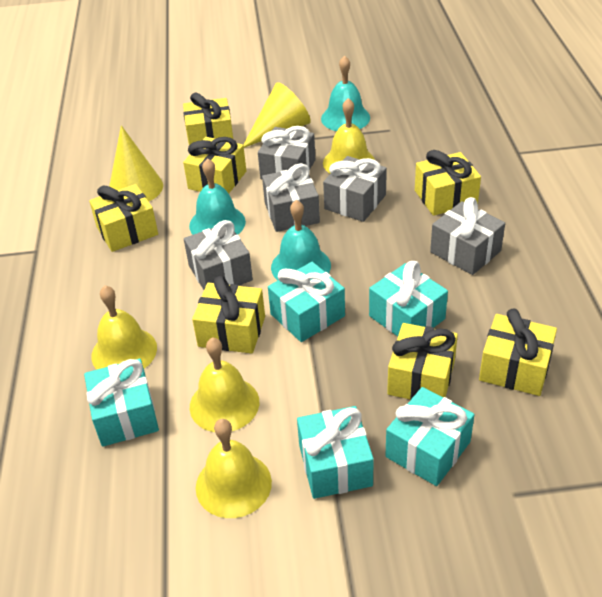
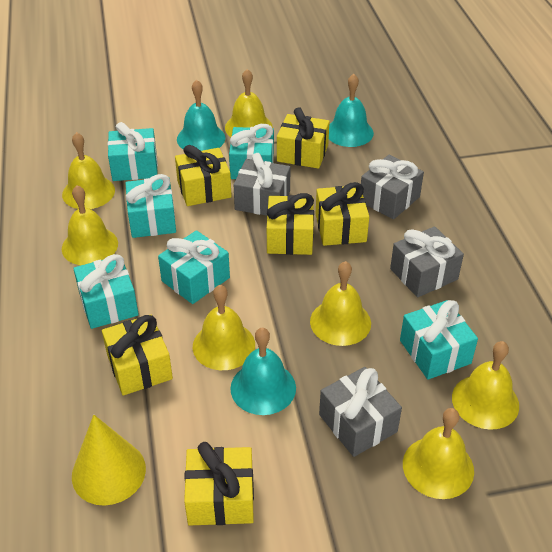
grey gift: 5 -> 4
turquoise gift: 5 -> 6
yellow bell: 4 -> 7
yellow cone: 2 -> 1
yellow gift: 7 -> 6

